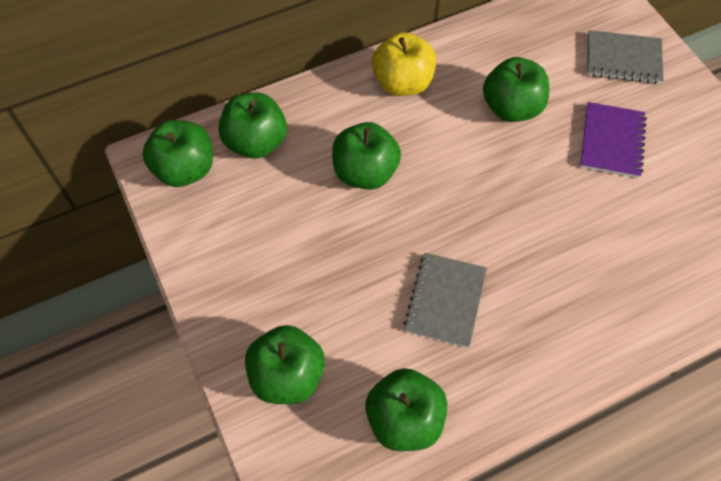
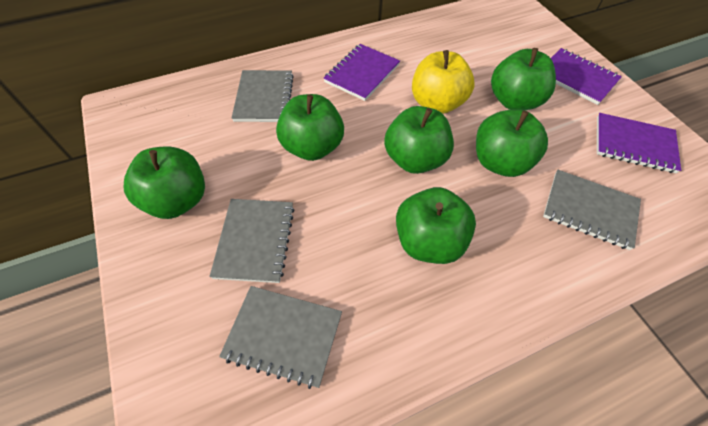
grey notebook: 2 -> 4
purple notebook: 1 -> 3

